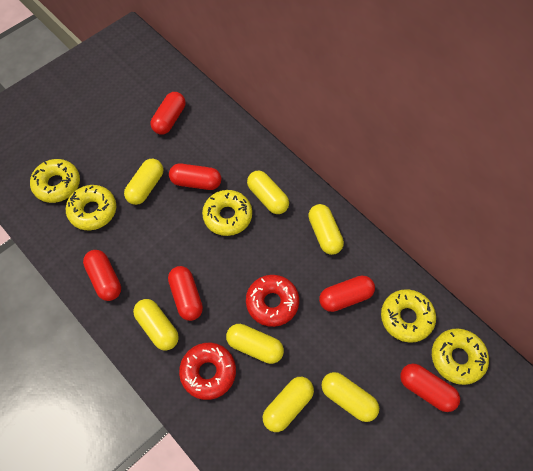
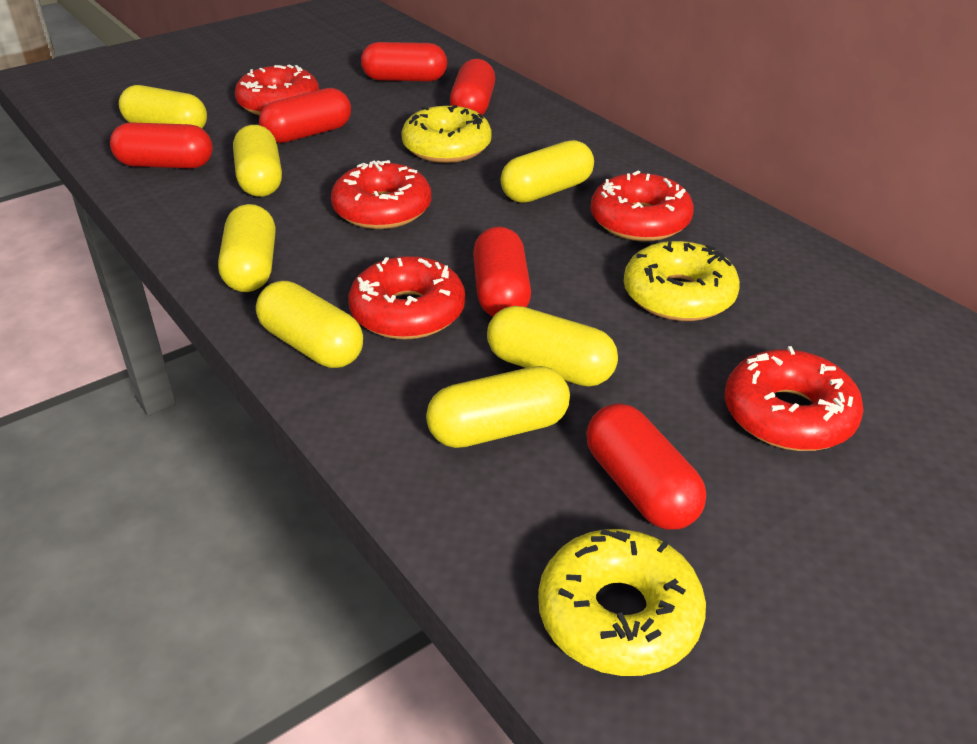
red donut: 2 -> 5
yellow donut: 5 -> 3

